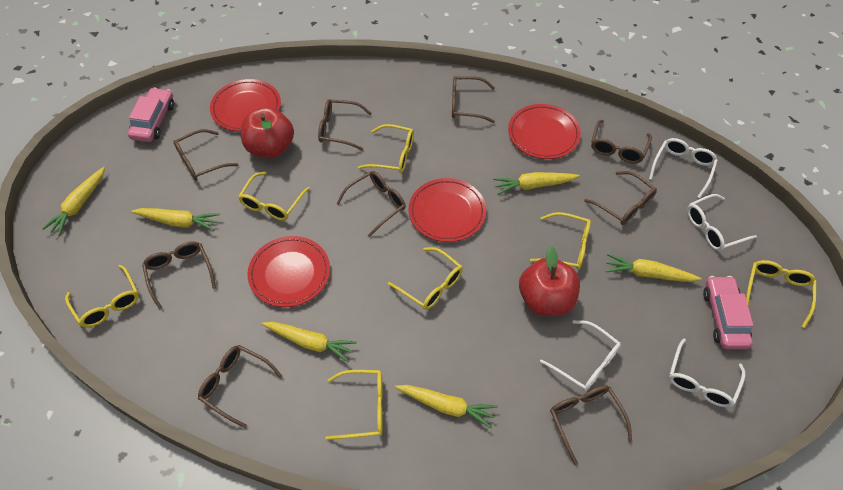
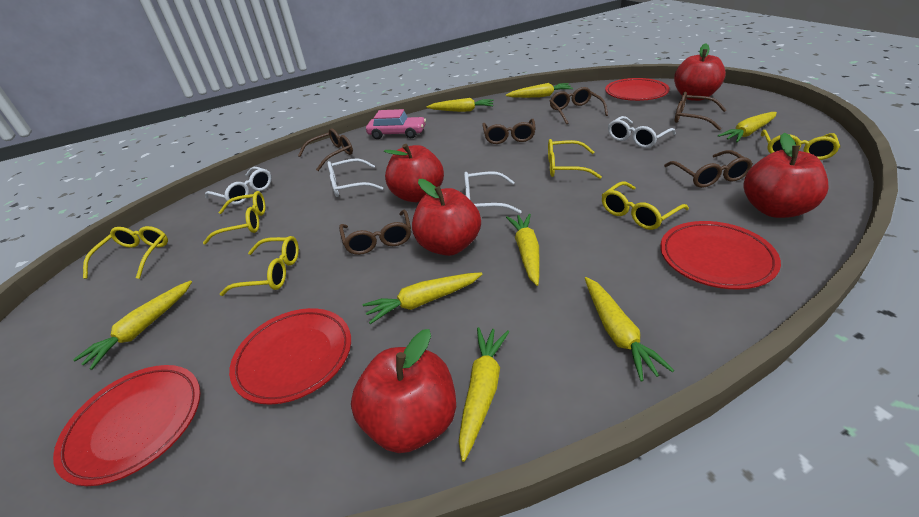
brown glasses: 9 -> 6
pink car: 2 -> 1
red apple: 2 -> 5
yellow carrot: 6 -> 8
yellow glasses: 7 -> 6

